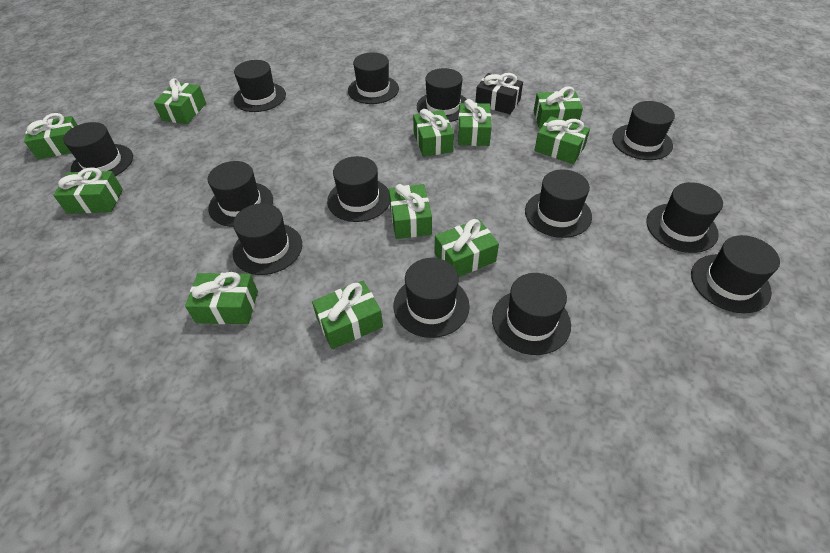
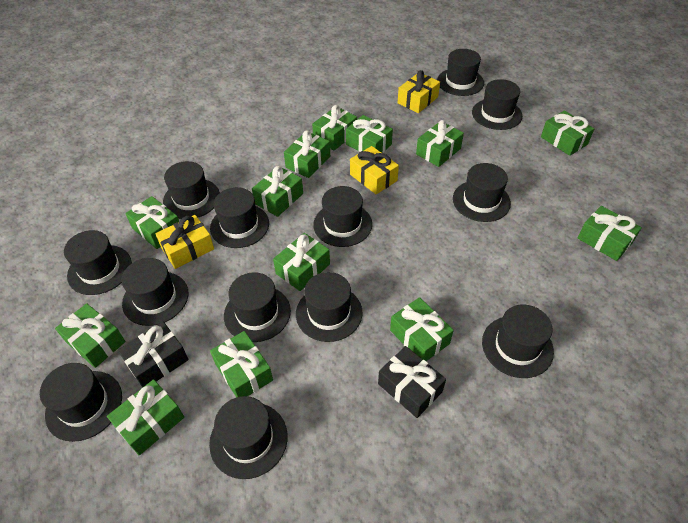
black gift: 1 -> 2
green gift: 11 -> 13
yellow gift: 0 -> 3

